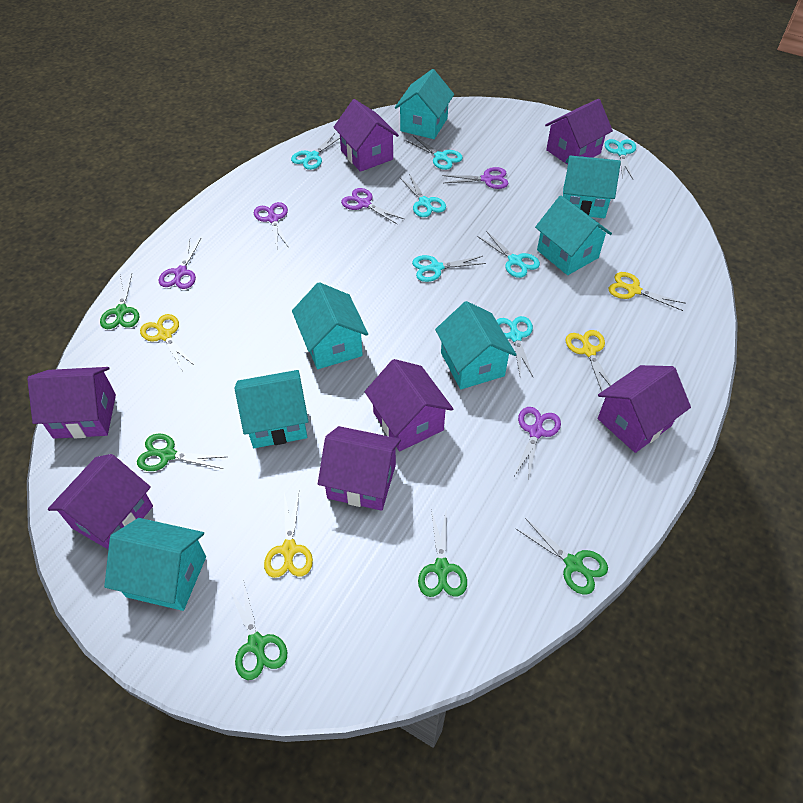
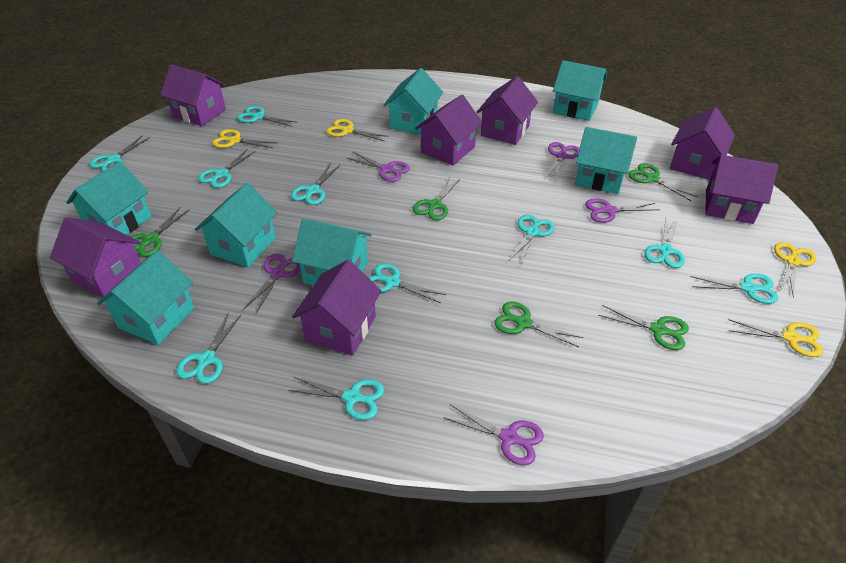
turquoise scissors: 7 -> 10

